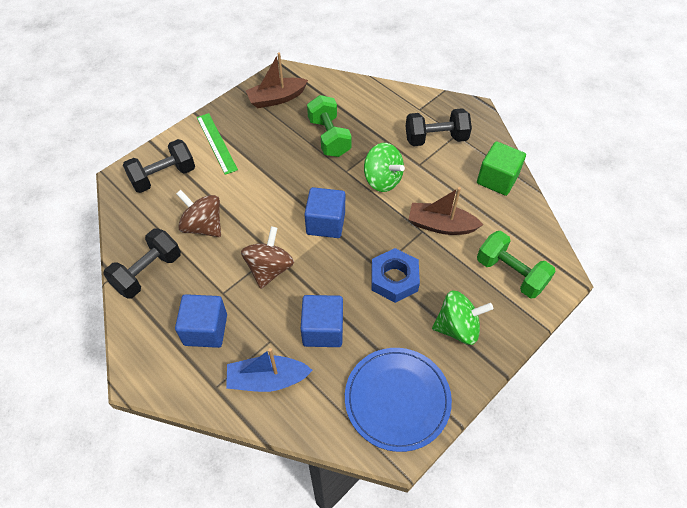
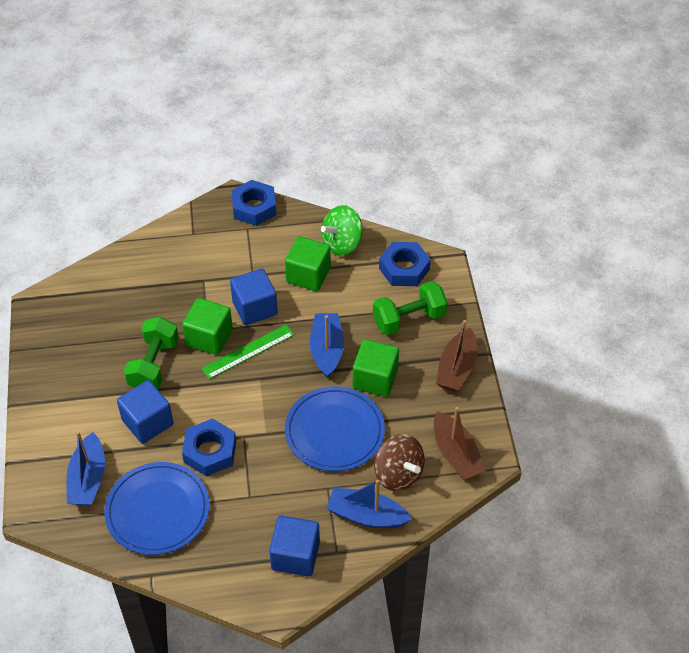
black dumbbell: 3 -> 0
blue boat: 1 -> 3
blue nut: 1 -> 3
blue plate: 1 -> 2
brown spinning top: 2 -> 1
green cube: 1 -> 3
green spinning top: 2 -> 1

